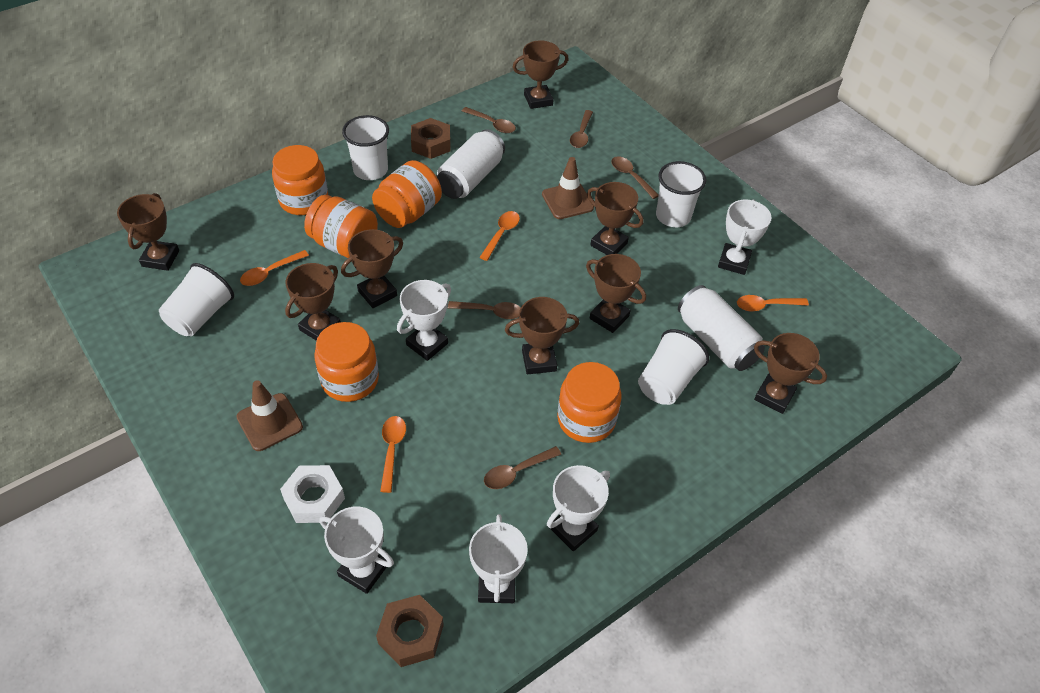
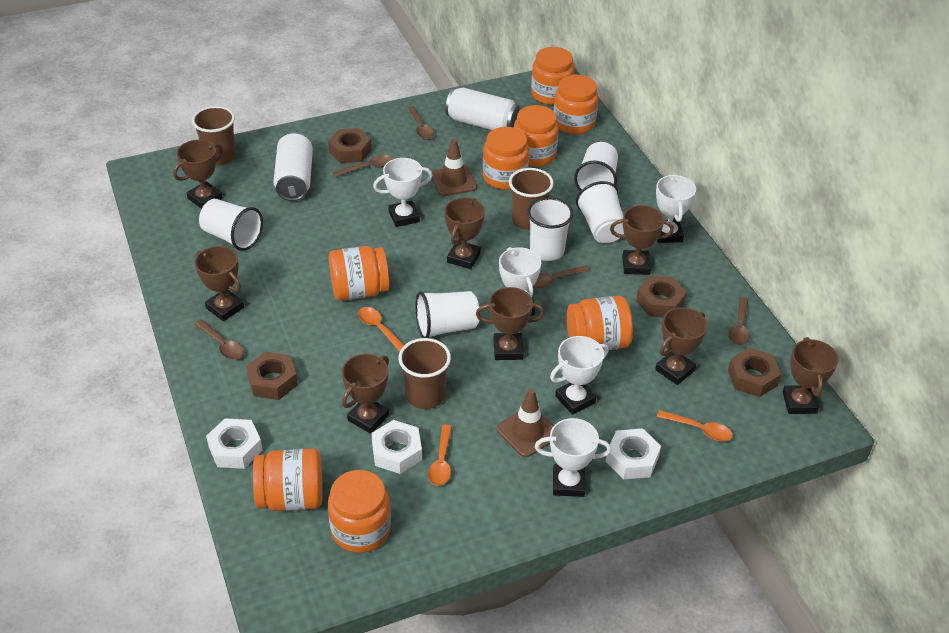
brown cup: 0 -> 3
brown nut: 2 -> 4
orange jar: 5 -> 8
orange spoon: 4 -> 3
white cup: 4 -> 5
white nut: 1 -> 3

